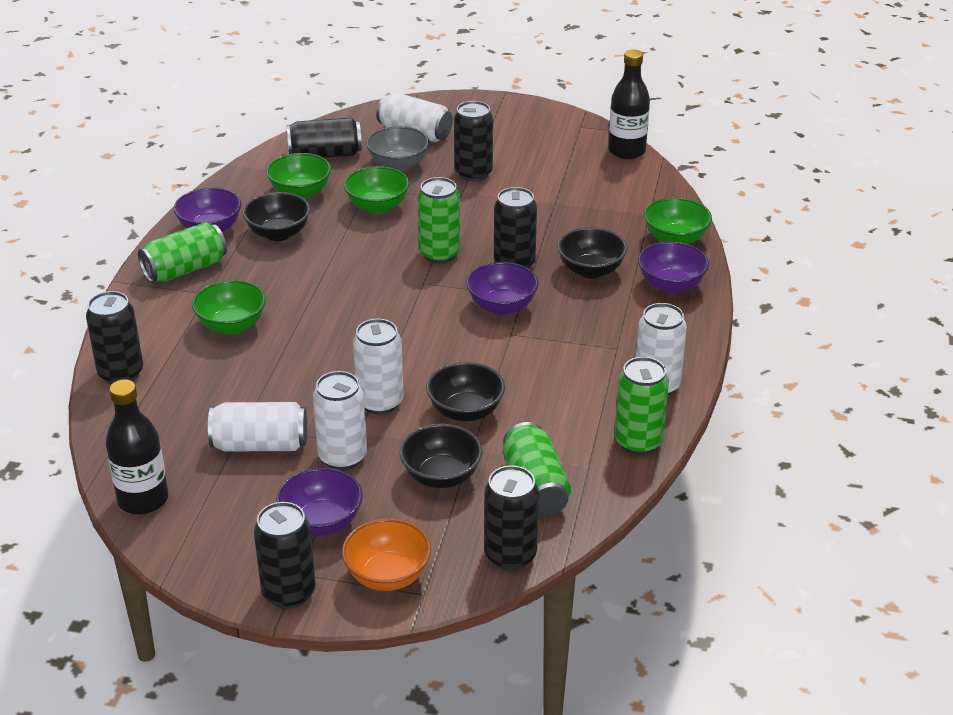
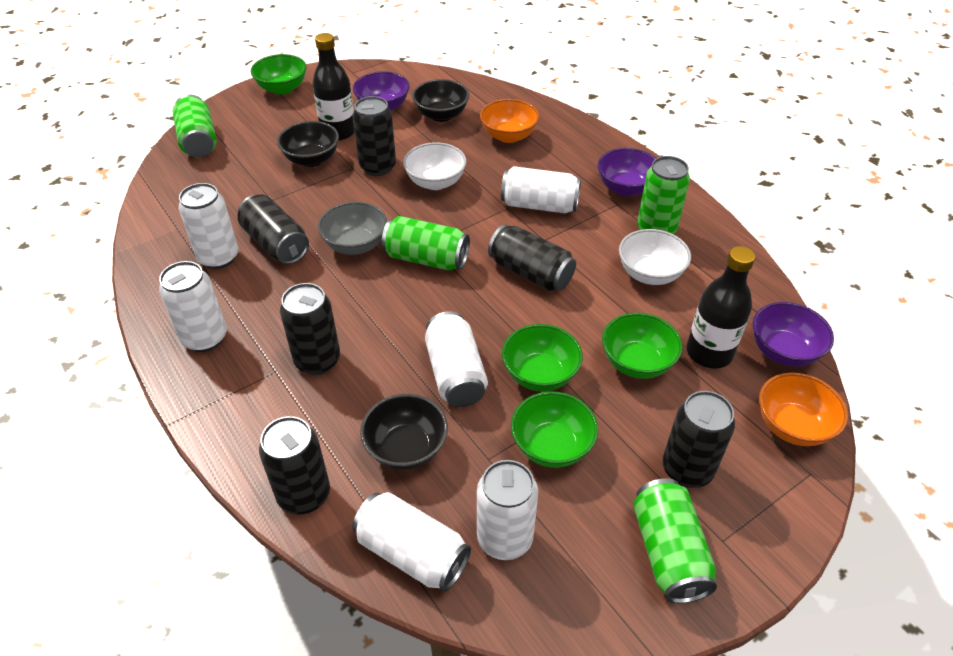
black bowl: 4 -> 3
orange bowl: 1 -> 2
purple bowl: 4 -> 3
white bowl: 0 -> 2
white can: 5 -> 6

